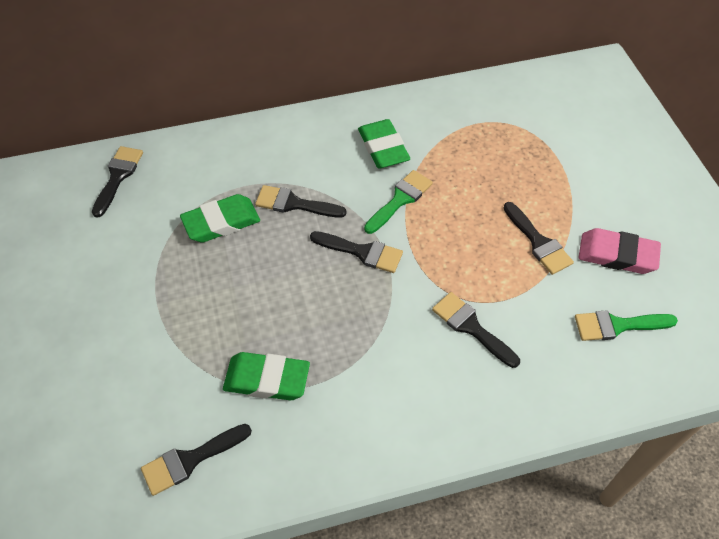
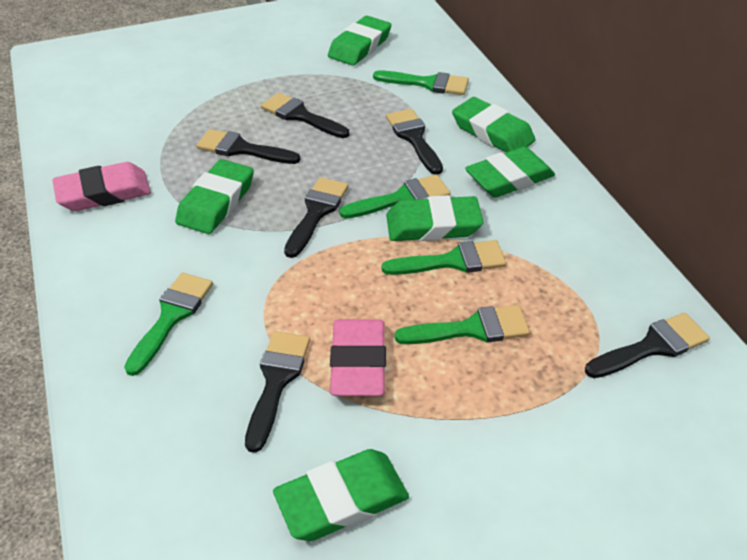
green brush: 2 -> 5
green eraser: 3 -> 6
pink eraser: 1 -> 2

